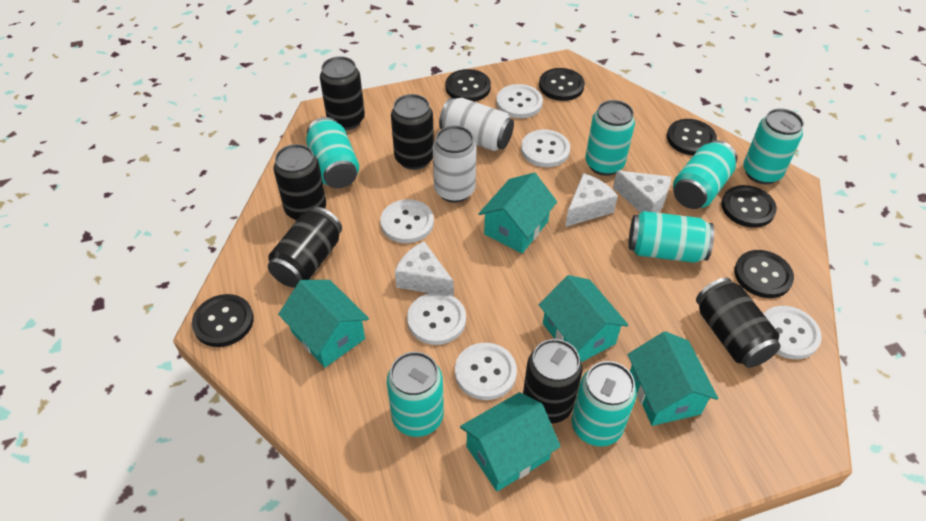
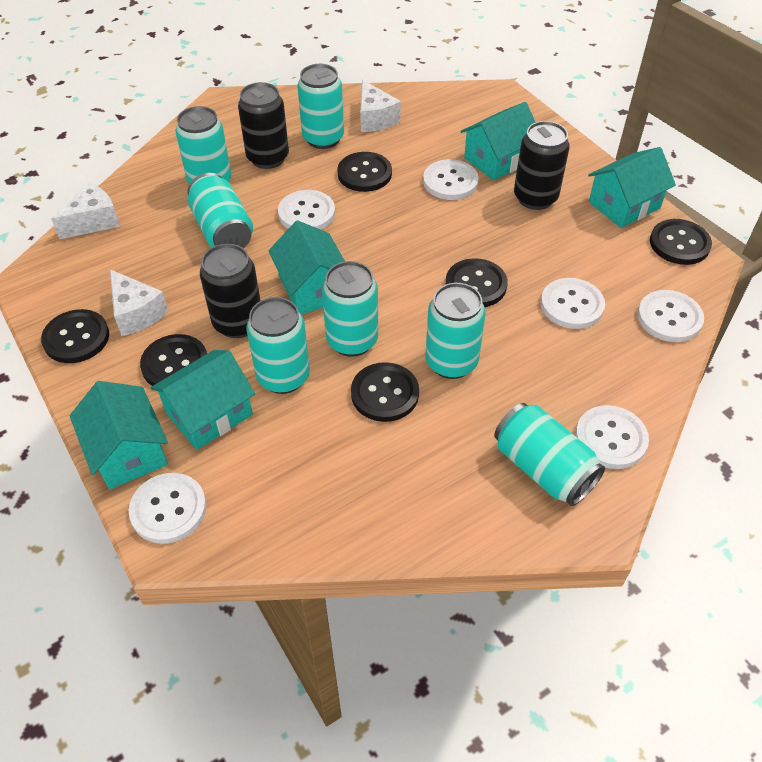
black can: 6 -> 3
white can: 2 -> 0

